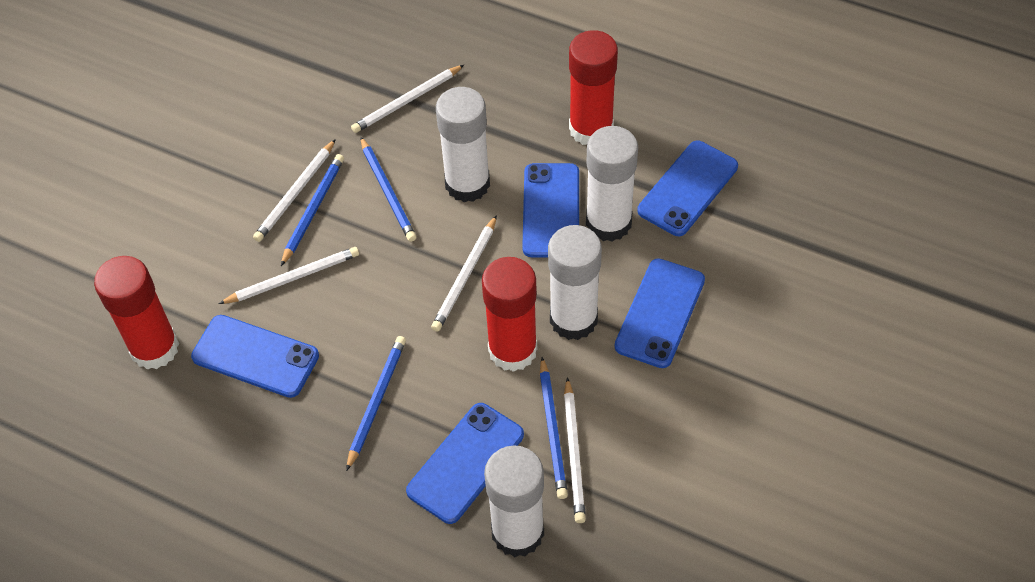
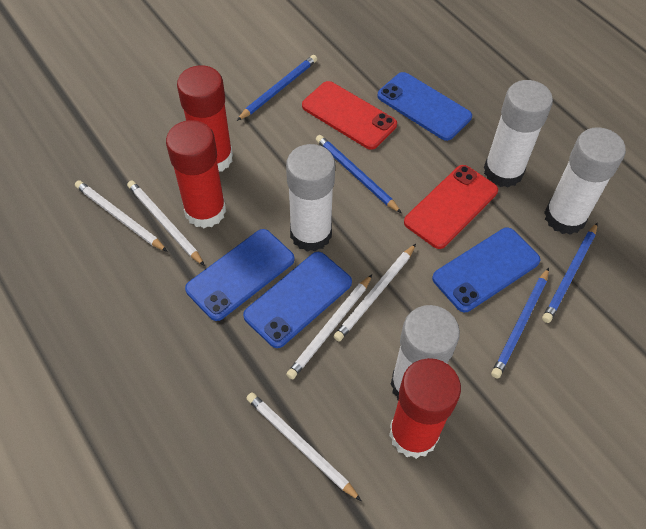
blue phone: 5 -> 4
red phone: 0 -> 2

